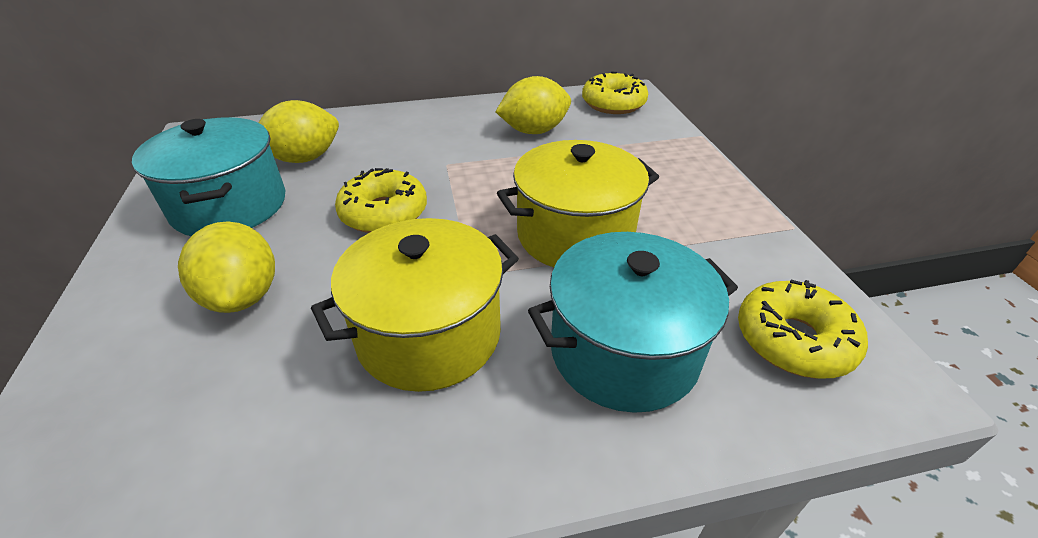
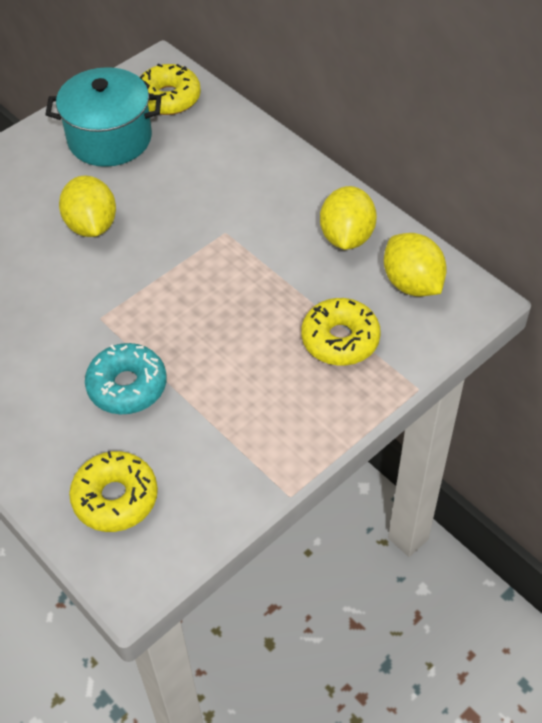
turquoise donut: 0 -> 1
turquoise pot: 2 -> 1
yellow pot: 2 -> 0

